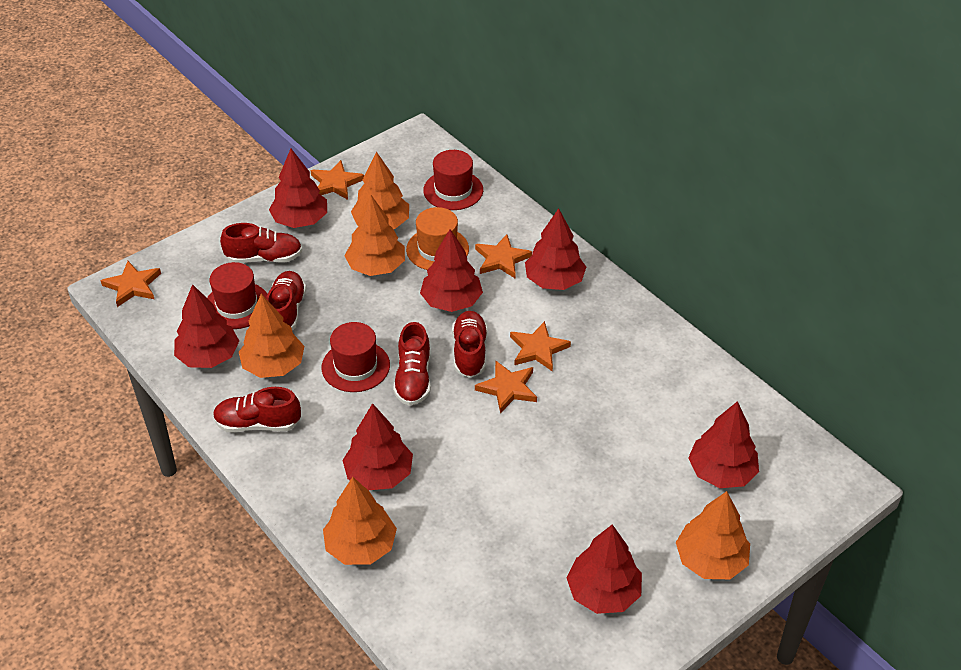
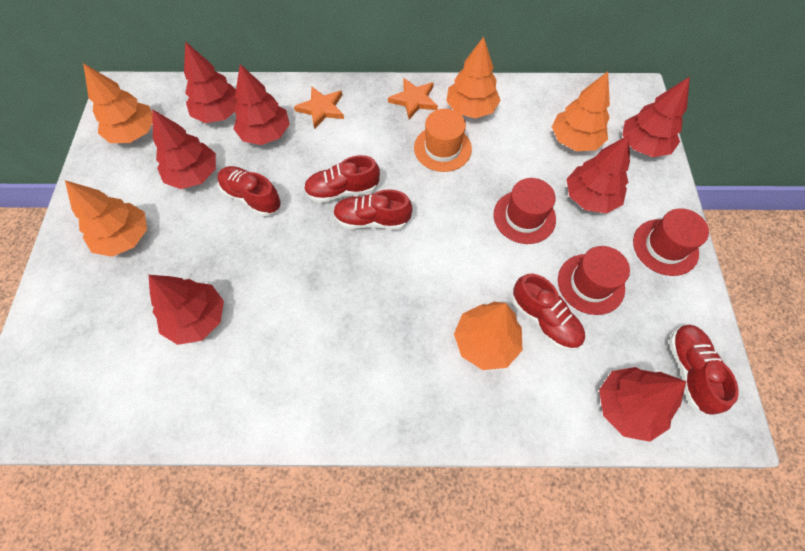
orange star: 5 -> 2

